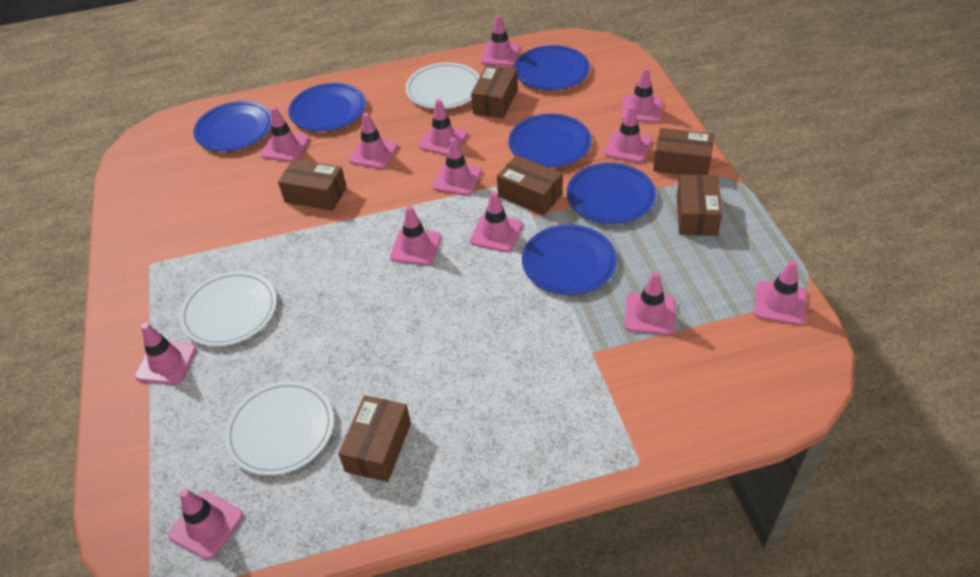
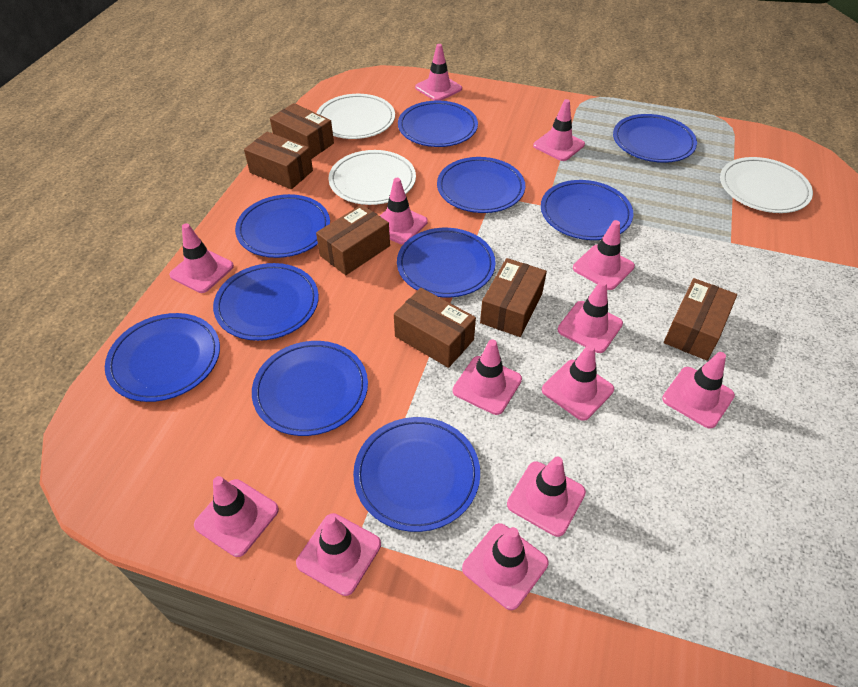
blue plate: 6 -> 10

